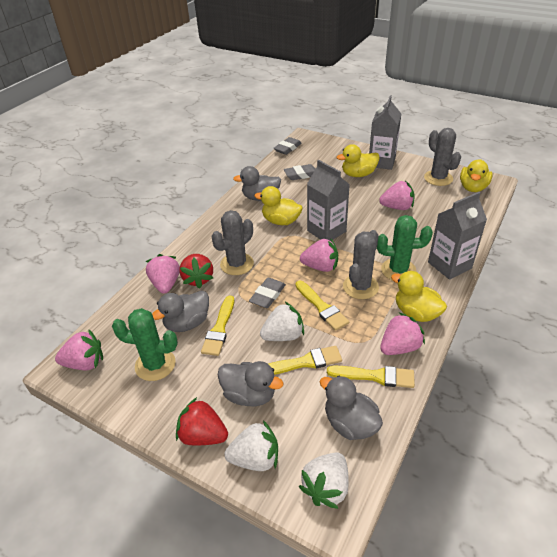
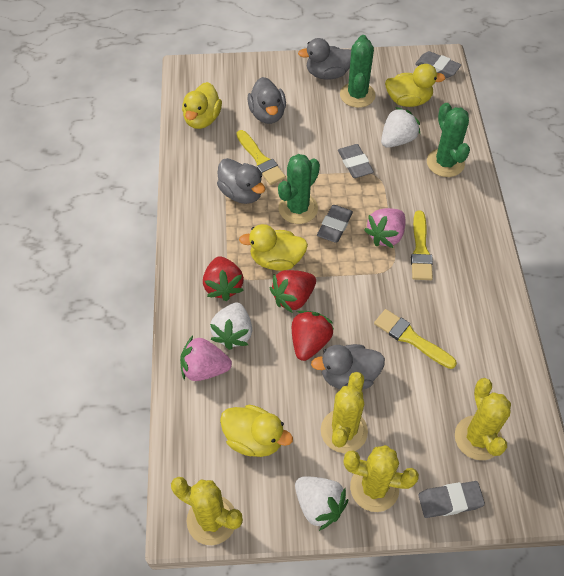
green cactus: 2 -> 3
grey cactus: 3 -> 0
grey carton: 3 -> 0
grey eraser: 3 -> 4
pink strawberry: 5 -> 2
red strawberry: 2 -> 3
yellow brush: 4 -> 3
yellow cactus: 0 -> 4

